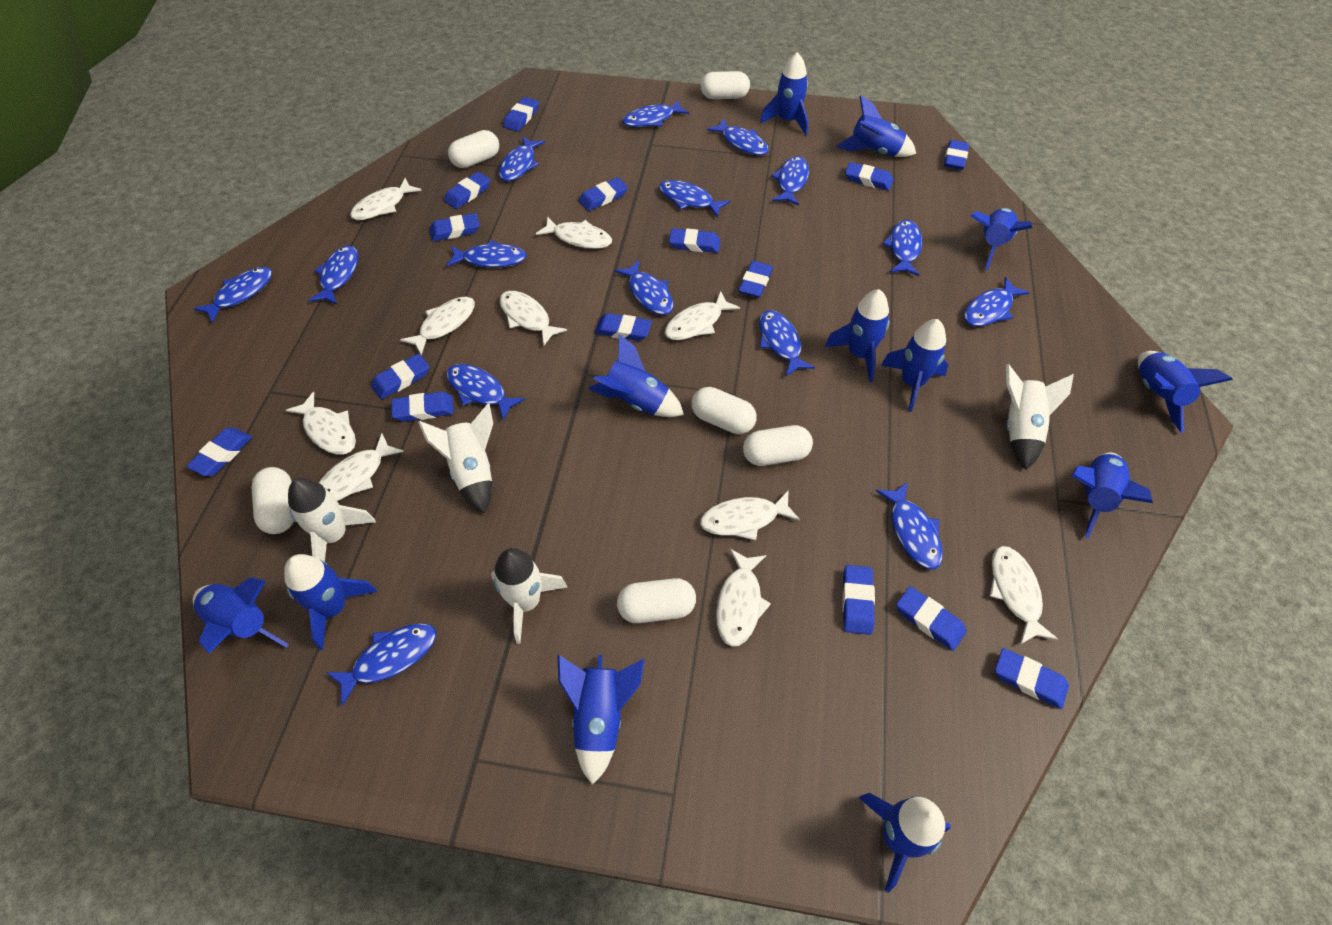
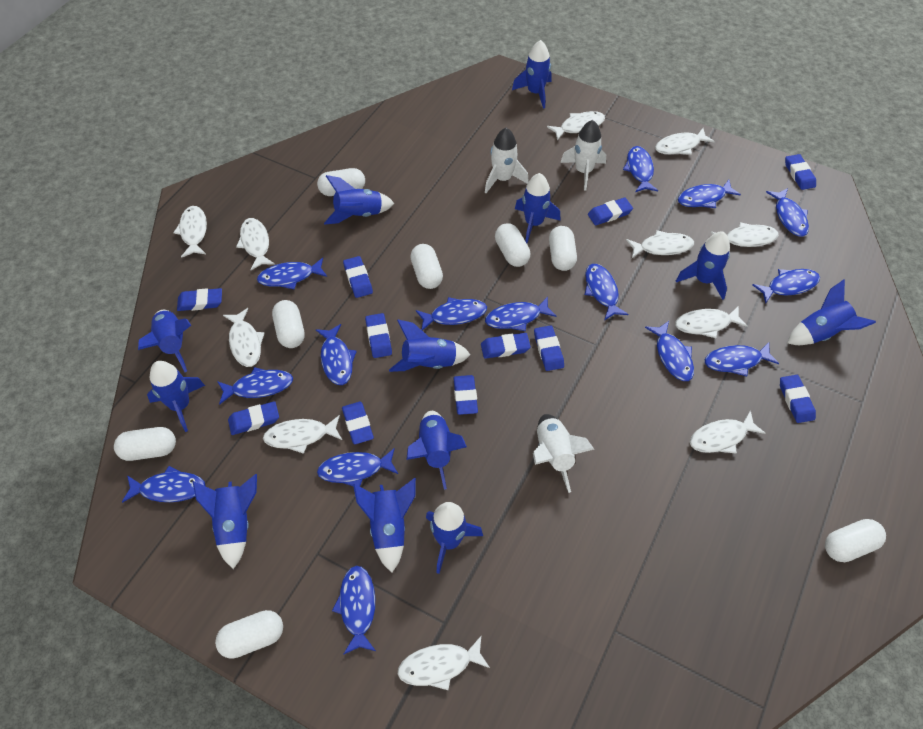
blue eraser: 15 -> 11
white capsule: 6 -> 8
white fish: 10 -> 11
white rocket: 4 -> 3

